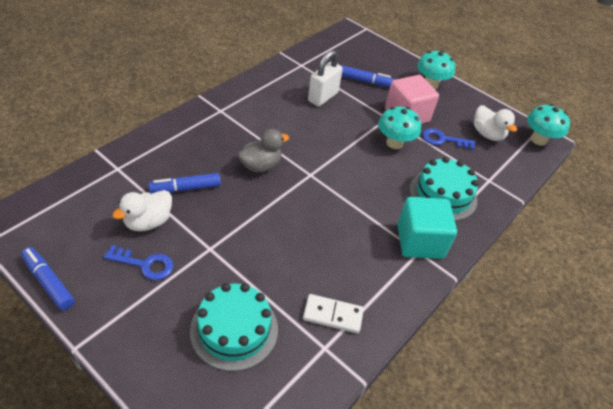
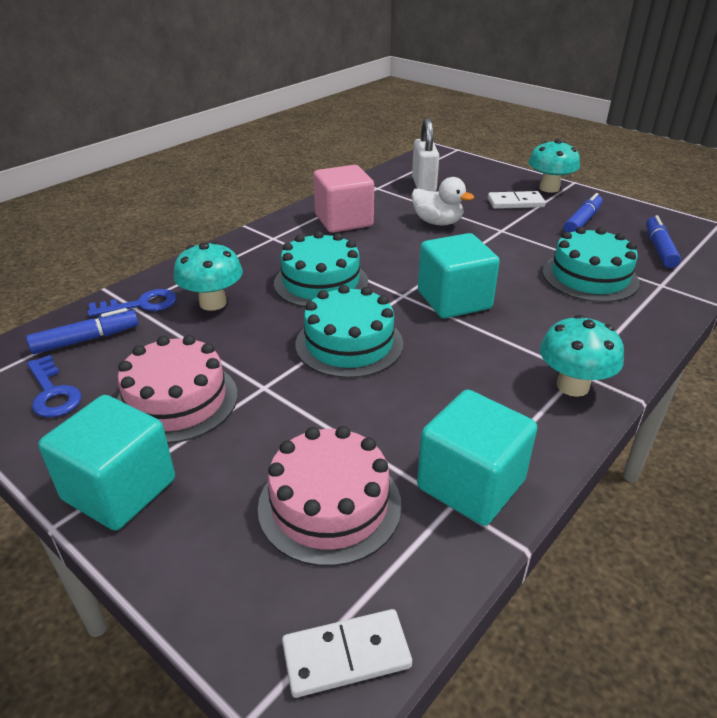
grey duck: 1 -> 0
pink cake: 0 -> 2
turquoise cake: 2 -> 3
turquoise cube: 1 -> 3
white domino: 1 -> 2
white duck: 2 -> 1

